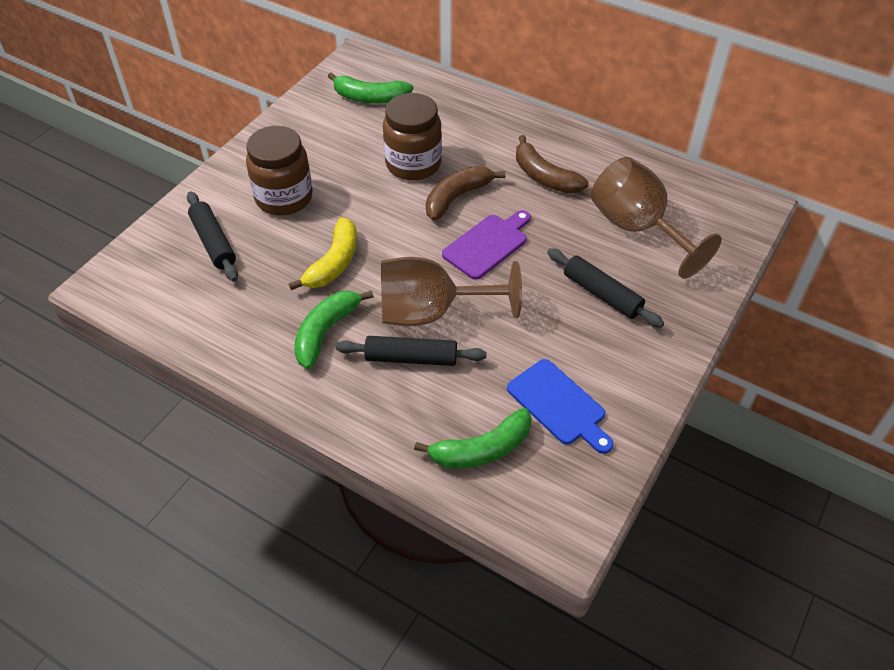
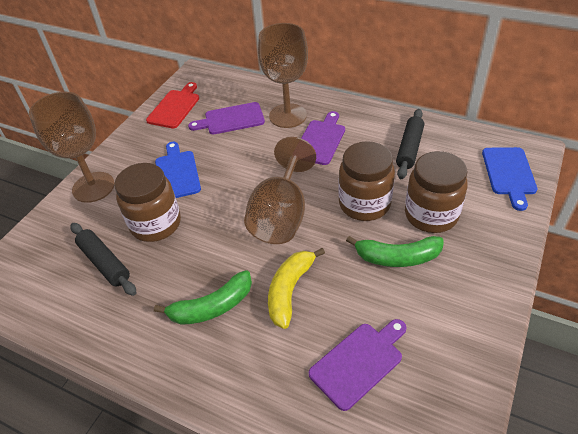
black rolling pin: 3 -> 2
blue cutting board: 1 -> 2
brown banana: 2 -> 0
brown goblet: 2 -> 3
brown jar: 2 -> 3
green banana: 3 -> 2
purple cutting board: 1 -> 3
red cutting board: 0 -> 1

